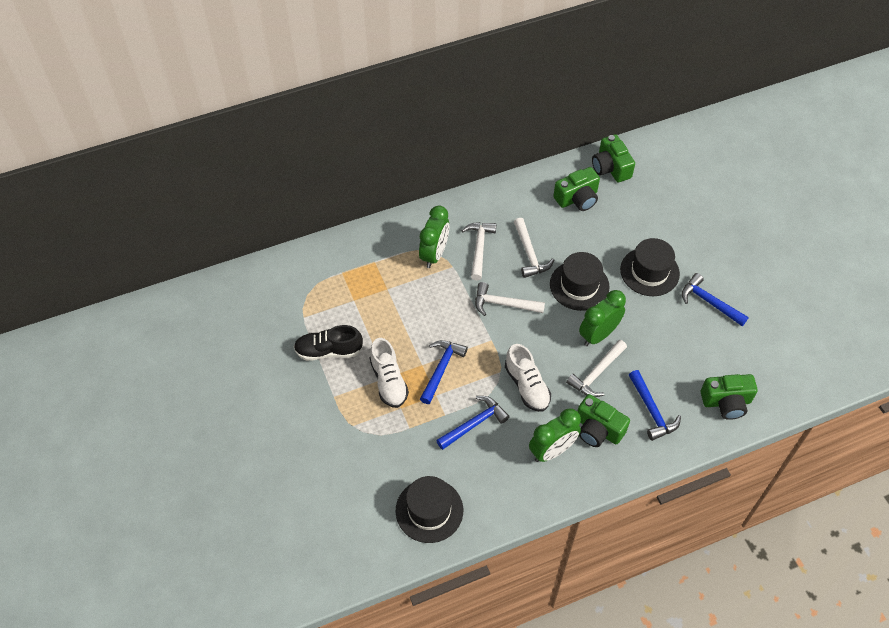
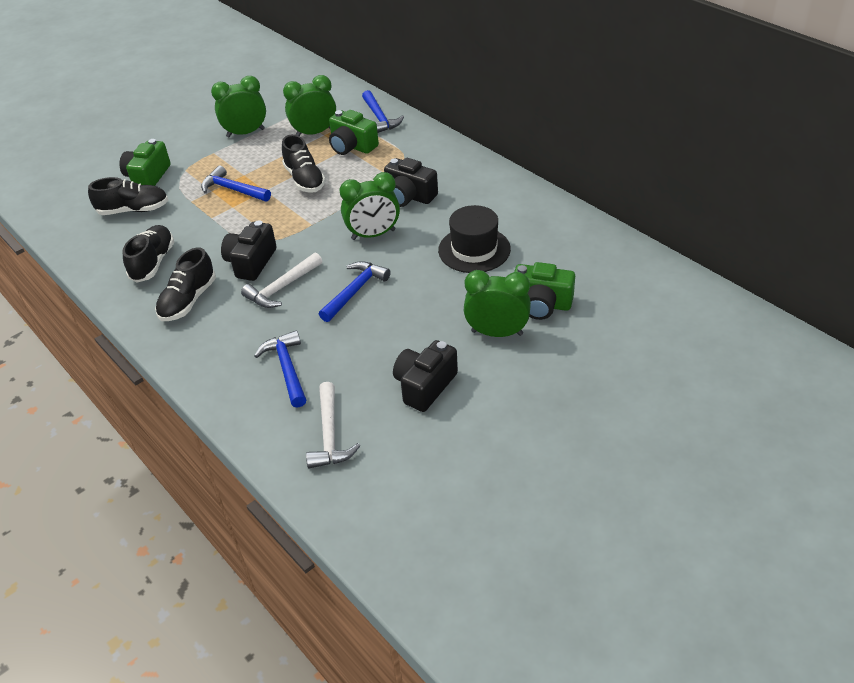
black camera: 0 -> 3
black hat: 3 -> 1
black shoe: 1 -> 4
green camera: 4 -> 3
green clock: 3 -> 4
white hammer: 4 -> 2
white shoe: 2 -> 0

